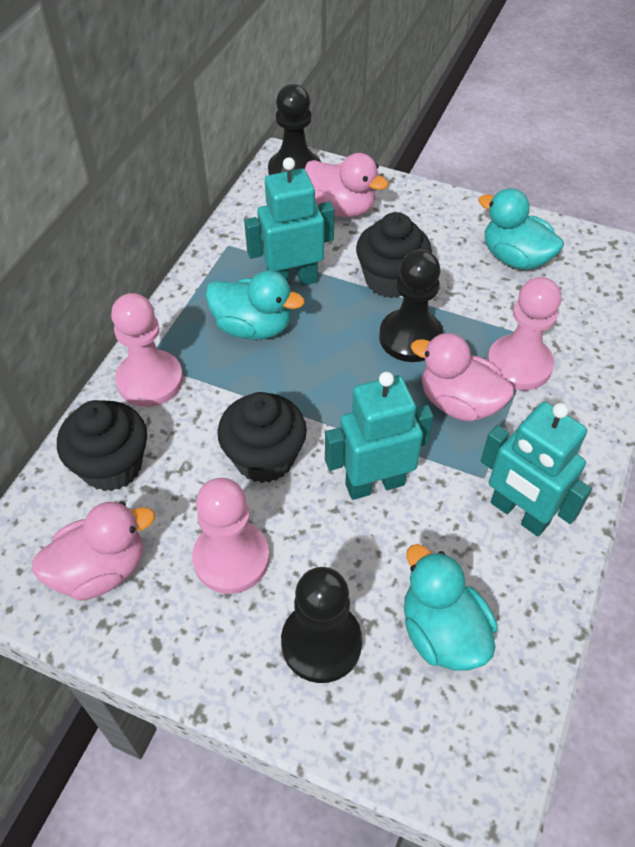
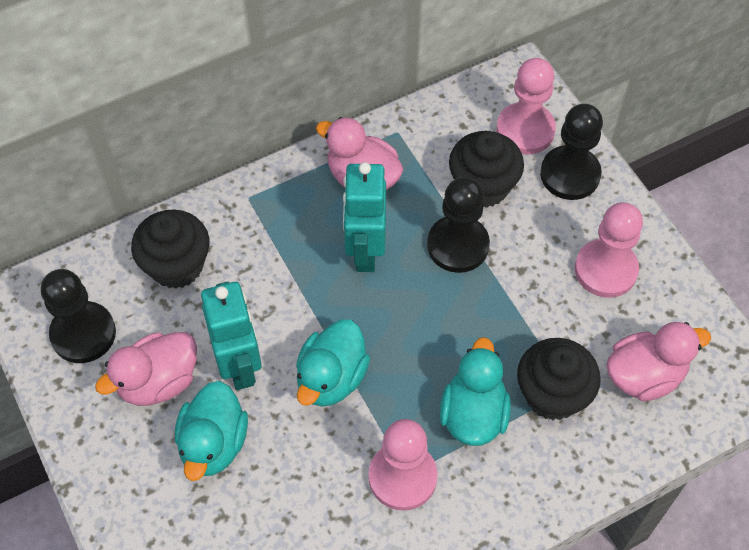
turquoise robot: 3 -> 2

